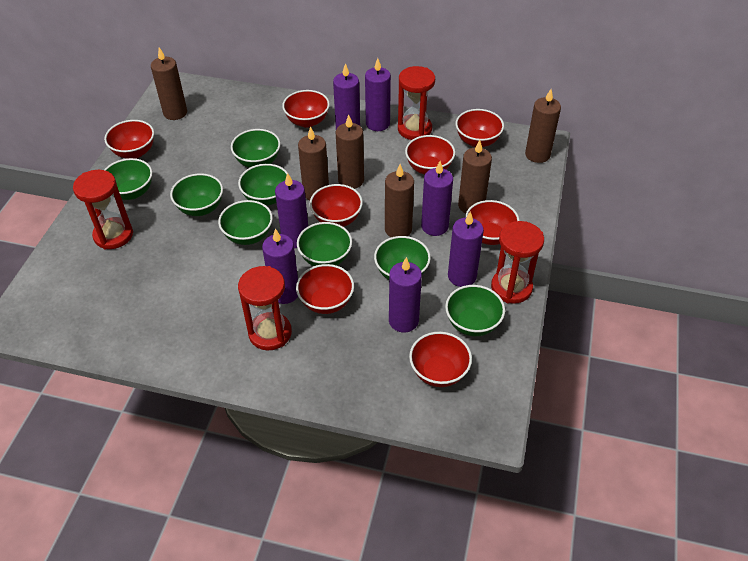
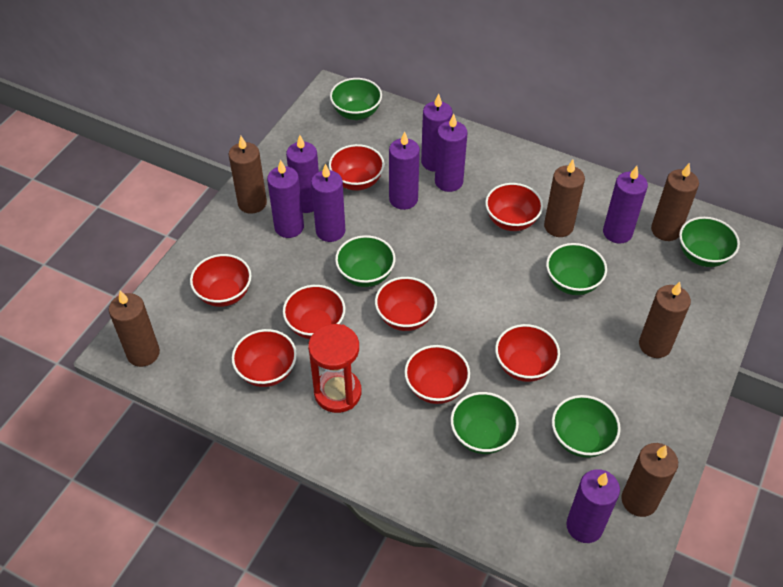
green bowl: 8 -> 6
purple candle: 7 -> 8
red hourglass: 4 -> 1

